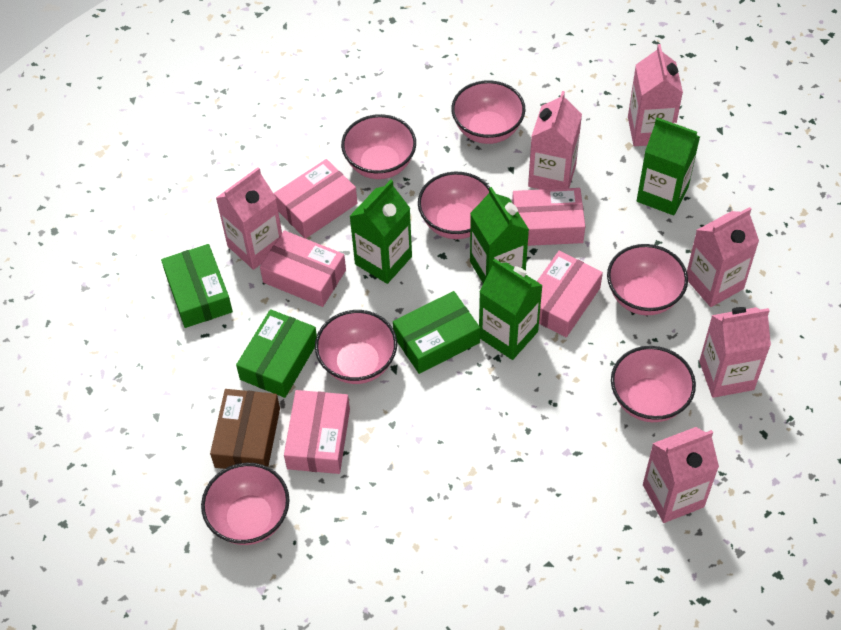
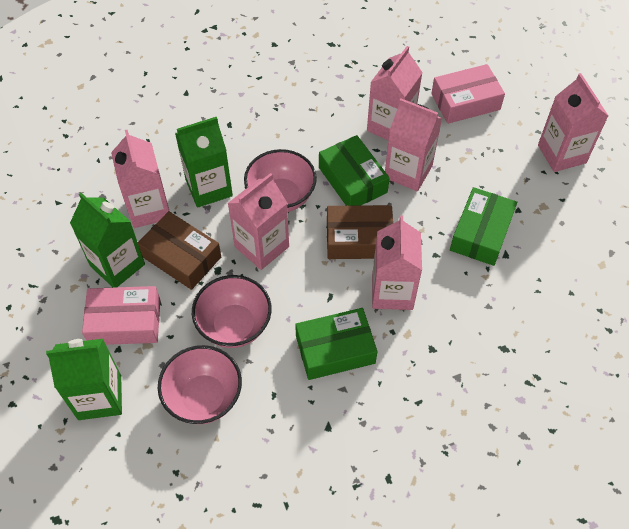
brown box: 1 -> 2
green carton: 4 -> 3
pink bowl: 7 -> 3
pink box: 5 -> 2

